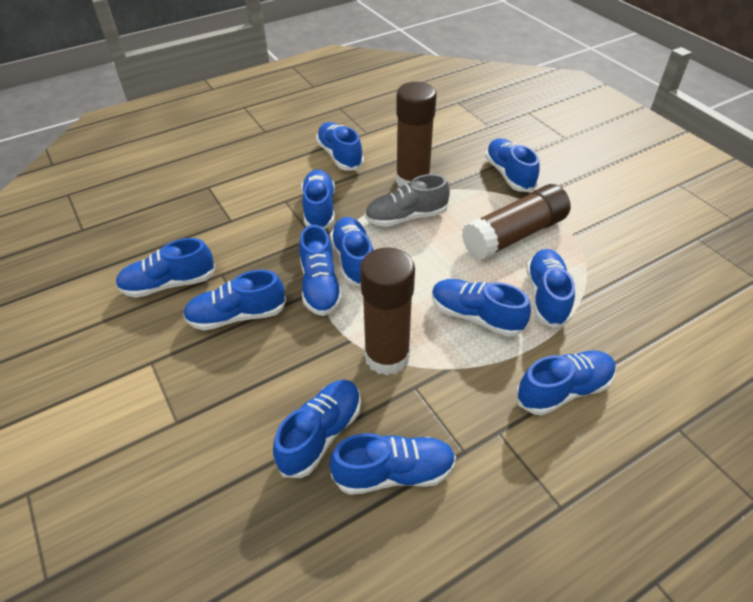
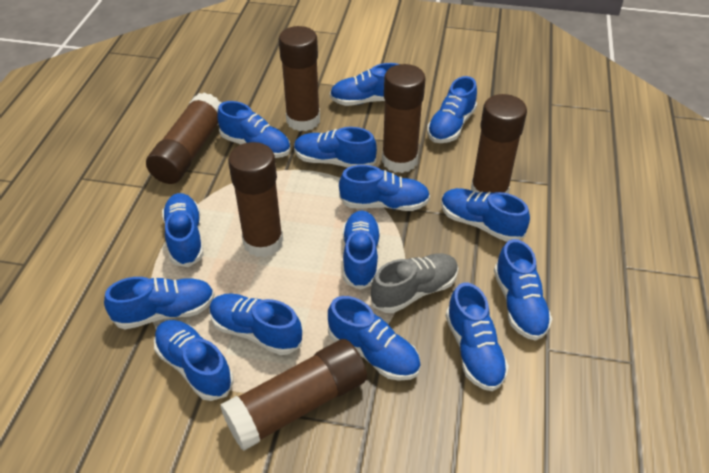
blue shoe: 12 -> 14
brown glue stick: 3 -> 6

